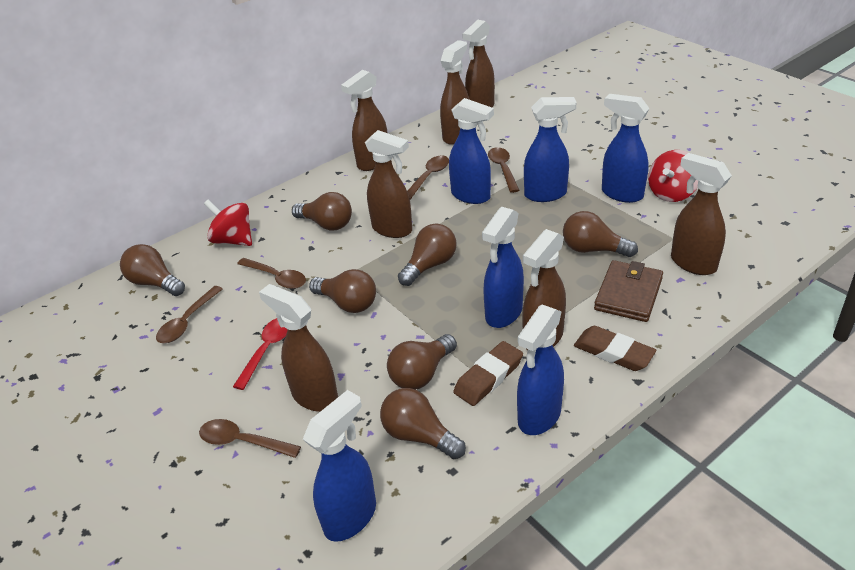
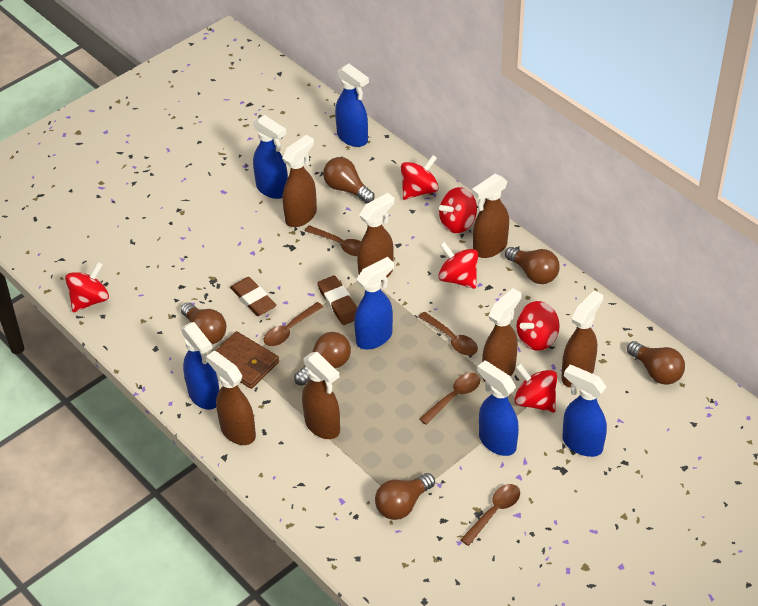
brown light bulb: 7 -> 6
red spinning top: 2 -> 6
red spoon: 1 -> 0

